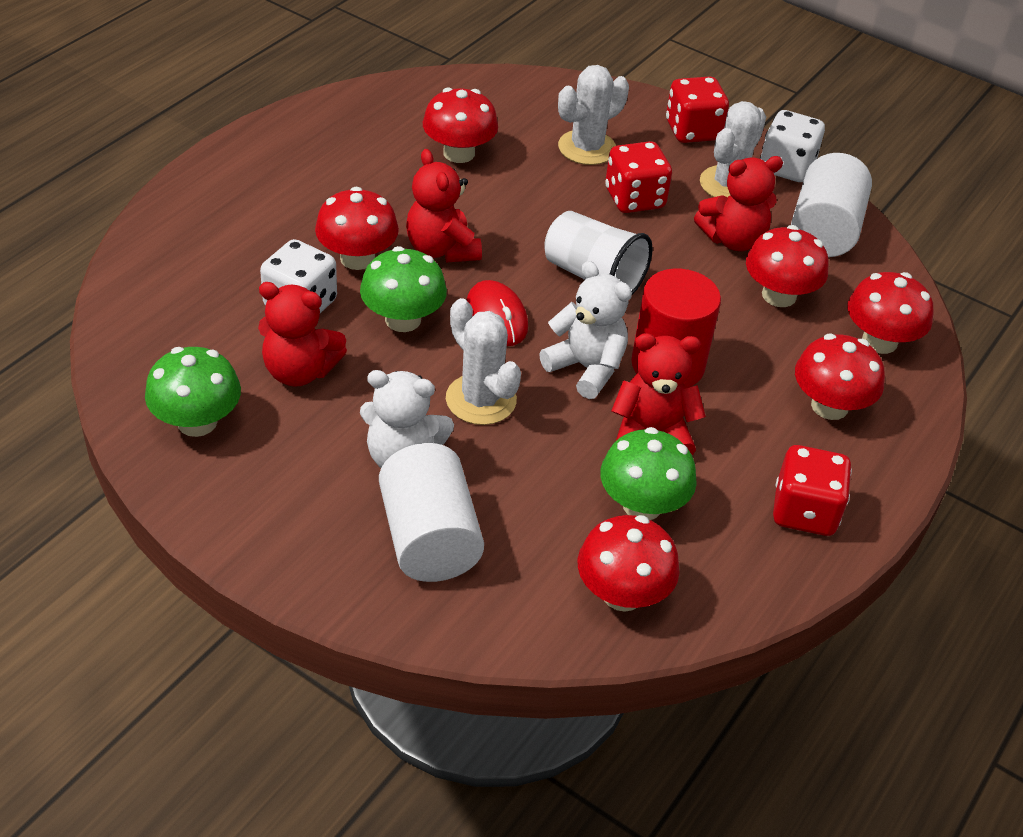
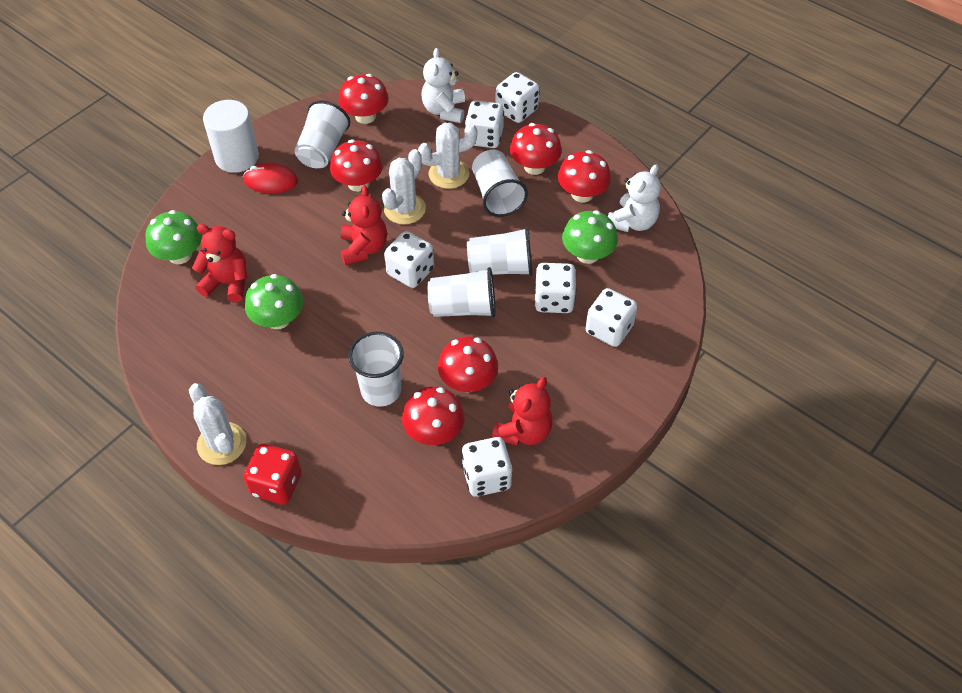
red cylinder: 1 -> 0
red dice: 3 -> 1
red teddy bear: 4 -> 3
white cup: 1 -> 5
white cylinder: 2 -> 1
white dice: 2 -> 6

